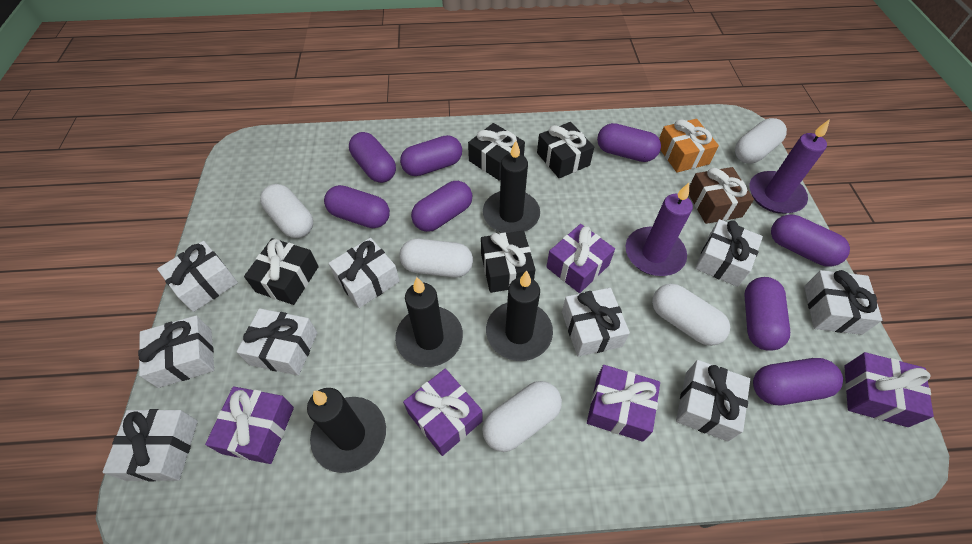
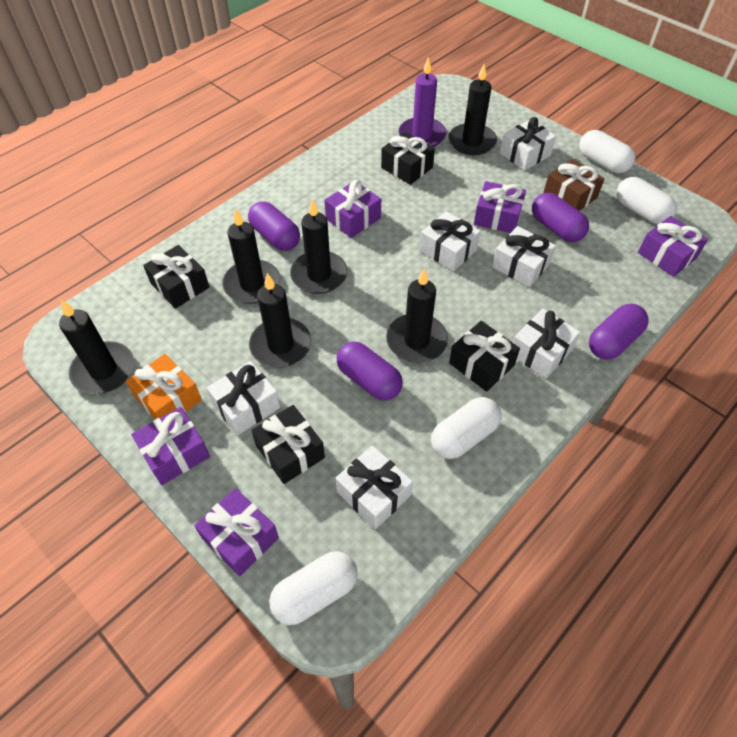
black candle: 4 -> 6
purple candle: 2 -> 1
purple capsule: 8 -> 4
white capsule: 5 -> 4
white gift: 9 -> 6

